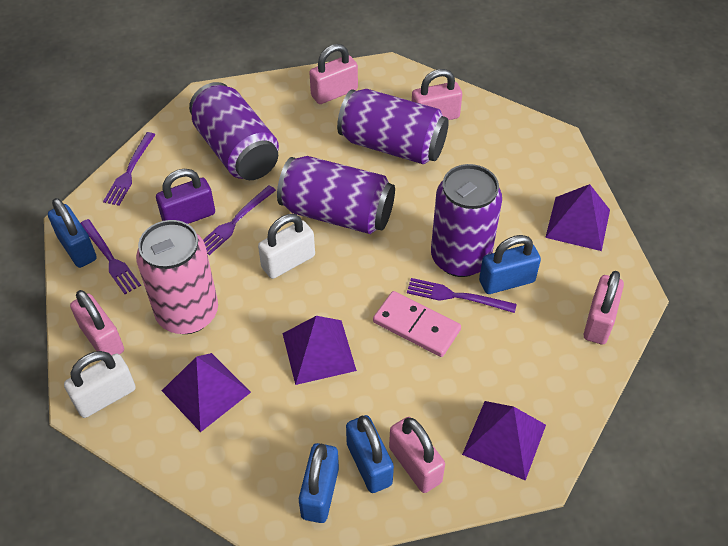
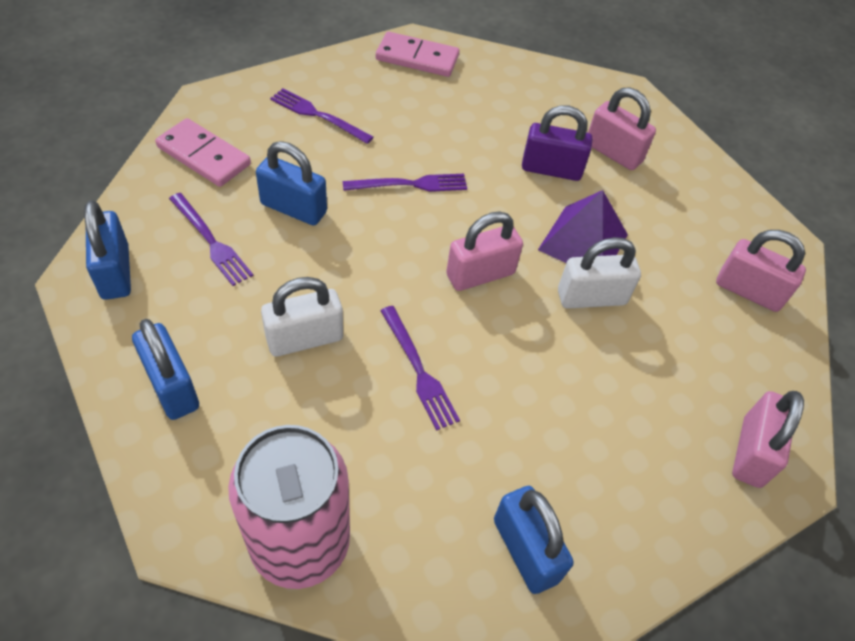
pink domino: 1 -> 2
pink padlock: 5 -> 4
purple can: 4 -> 0
purple pyramid: 4 -> 1

